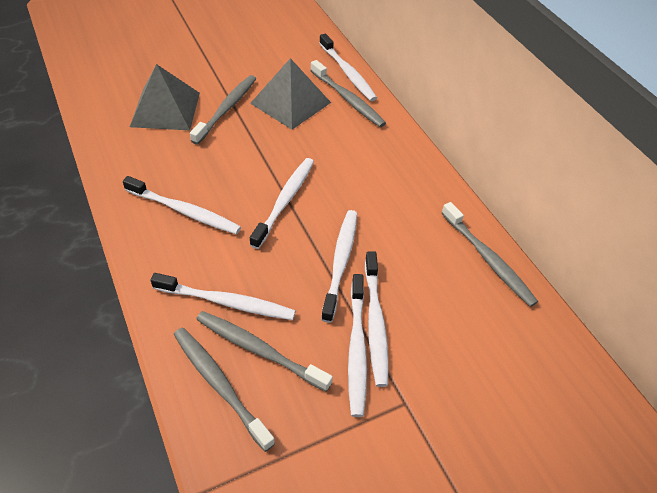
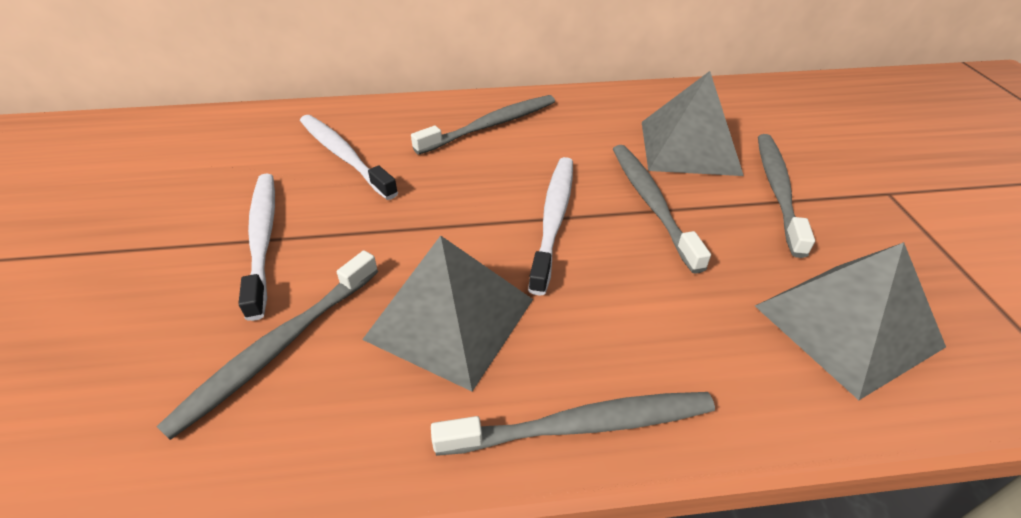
grey pyramid: 2 -> 3
white toothbrush: 7 -> 3

